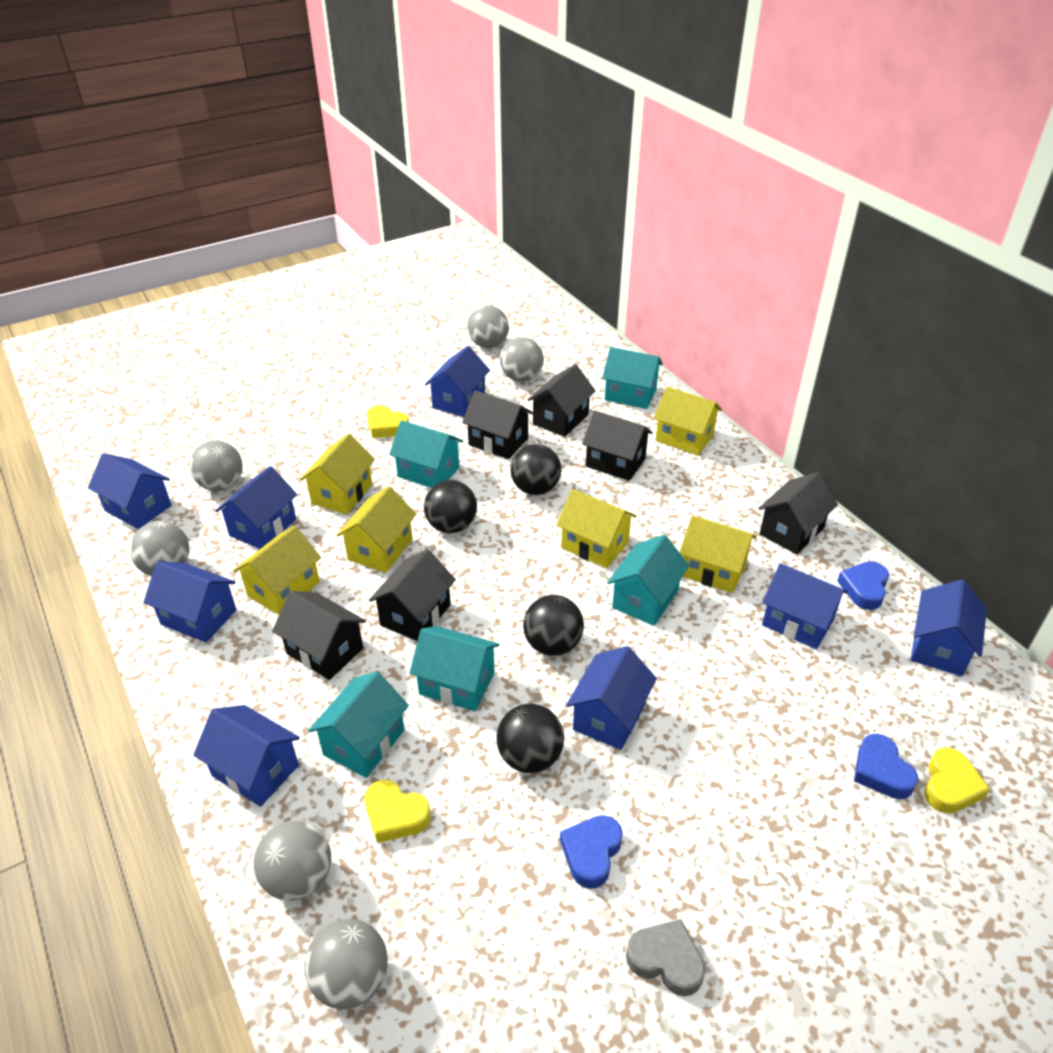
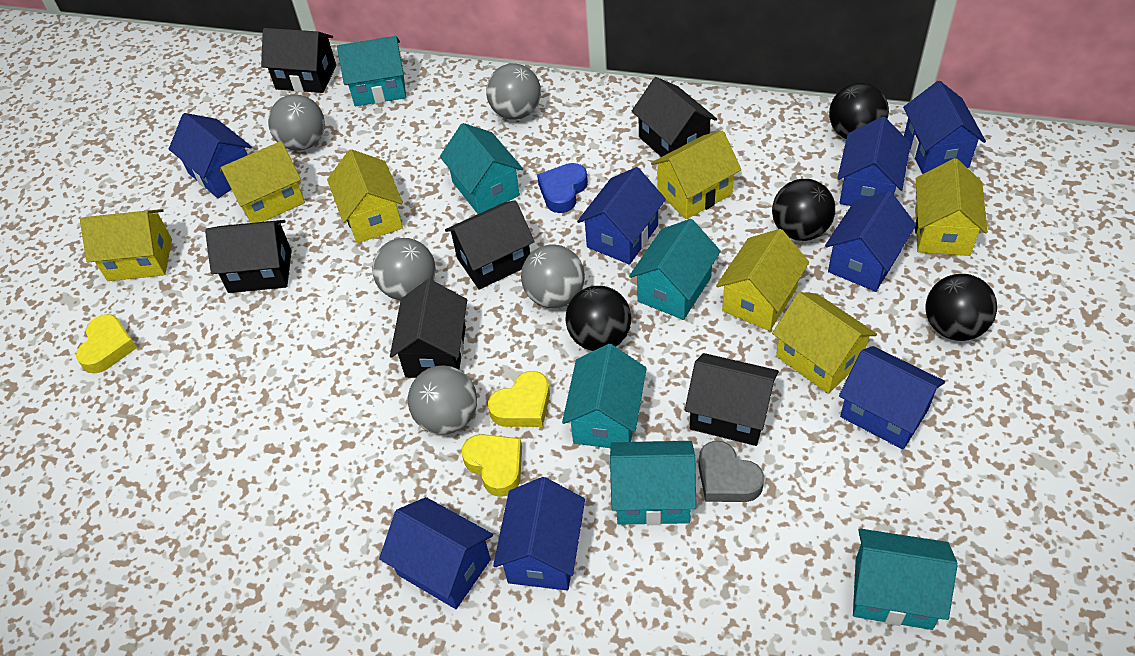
blue heart: 3 -> 1
grey ball: 6 -> 5
turquoise house: 5 -> 6
yellow house: 6 -> 7

